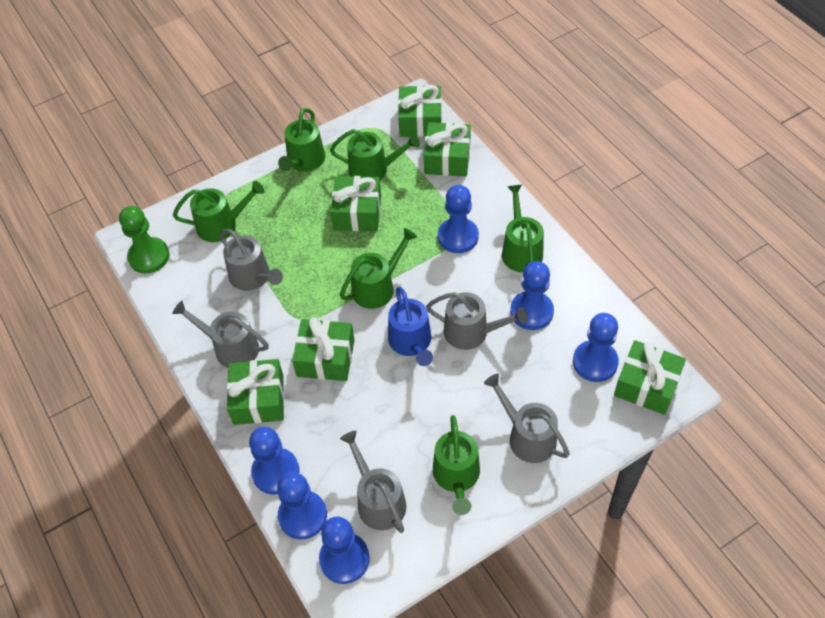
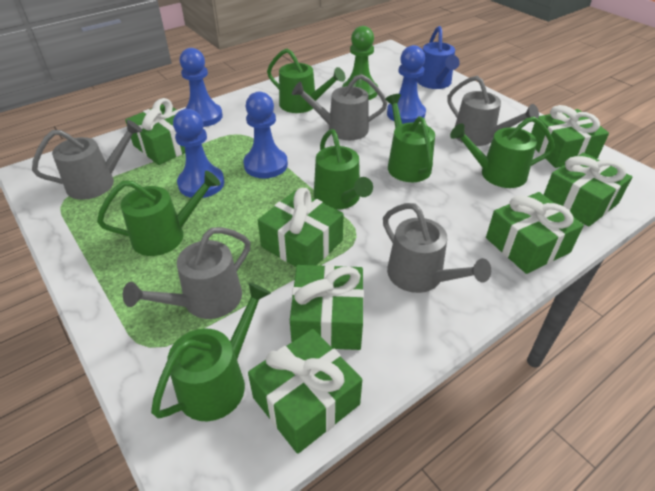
blue pawn: 6 -> 4
green gift: 6 -> 7

